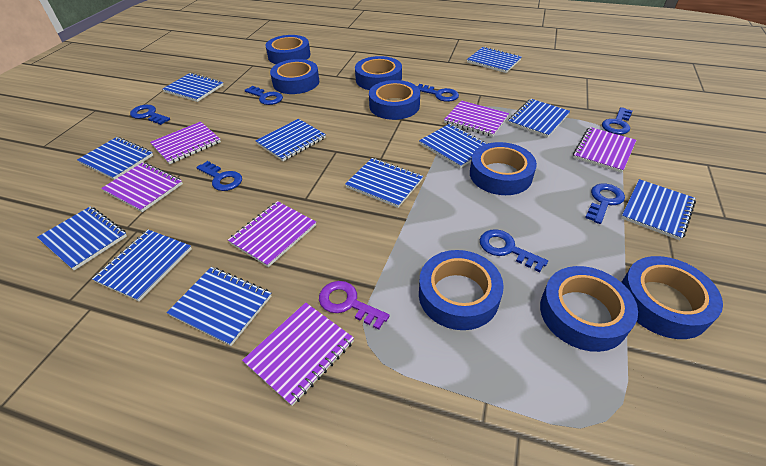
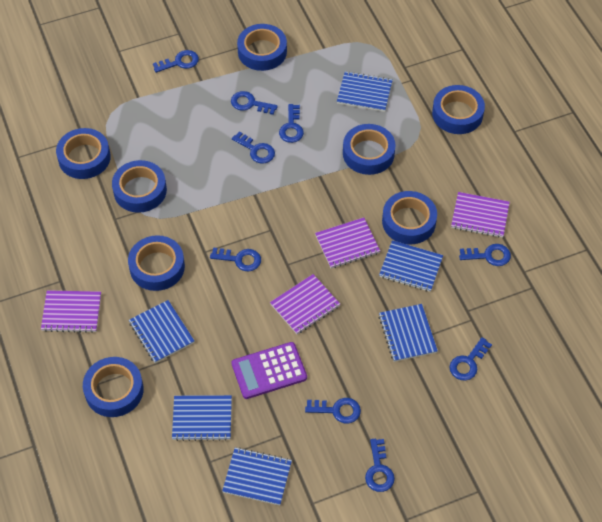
blue key: 7 -> 9
blue notebook: 11 -> 6
purple calculator: 0 -> 1
purple key: 1 -> 0
purple notebook: 6 -> 4

